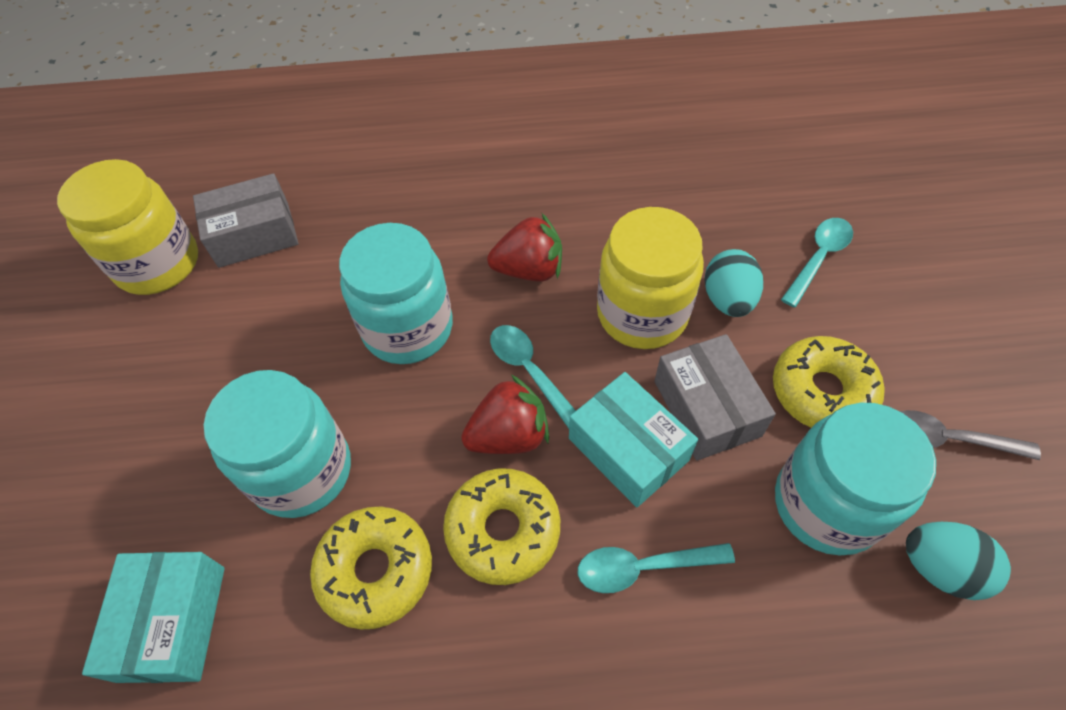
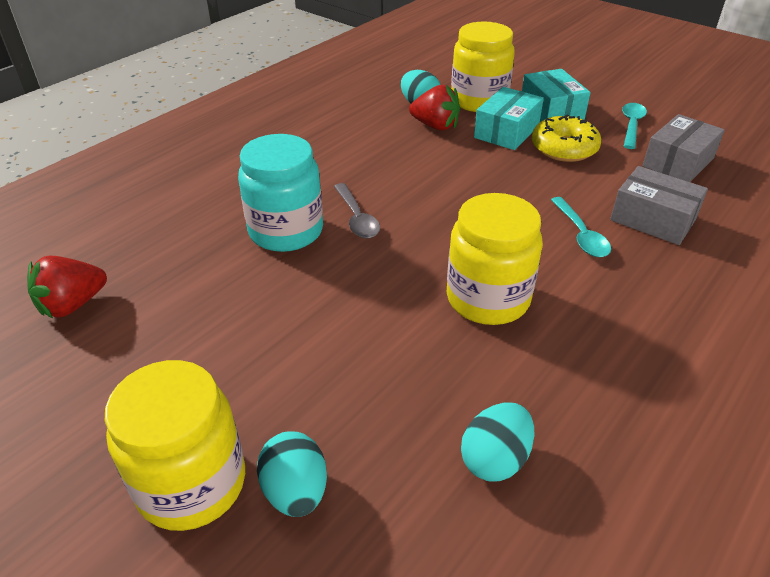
turquoise egg: 2 -> 3
turquoise jar: 3 -> 1
turquoise spoon: 3 -> 2
yellow donut: 3 -> 1
yellow jar: 2 -> 3

